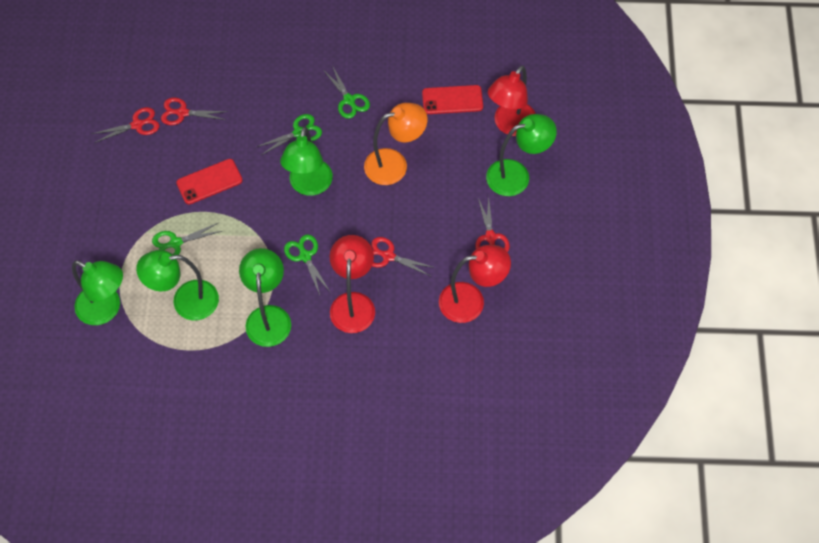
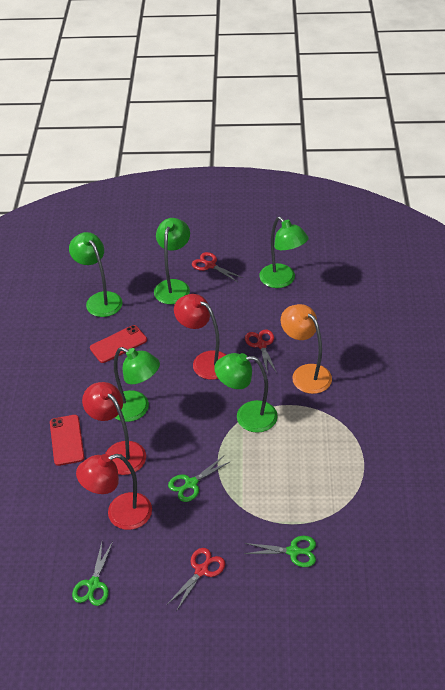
green scissors: 4 -> 3
red scissors: 4 -> 3

